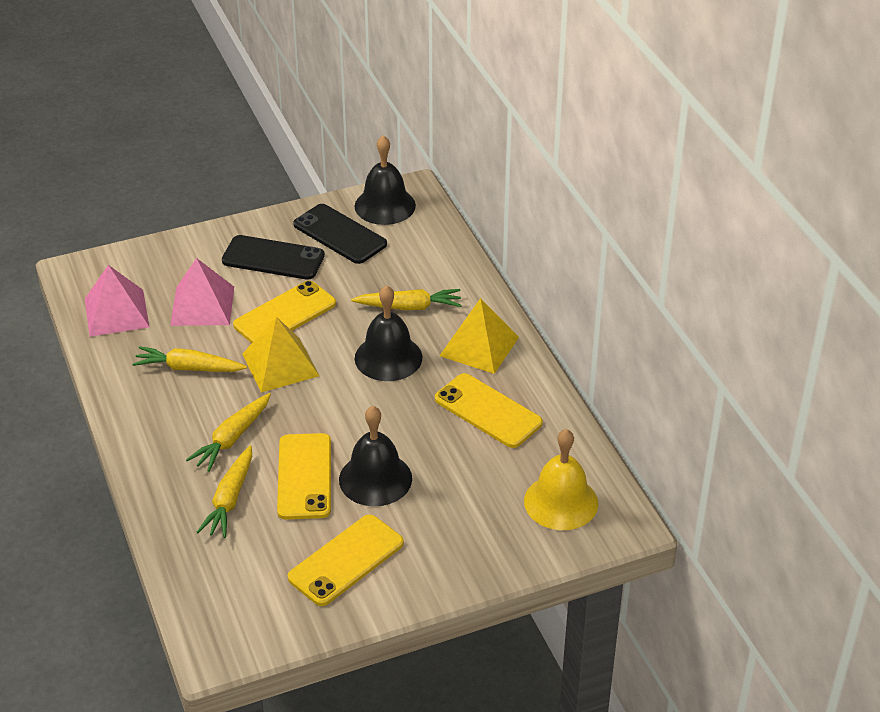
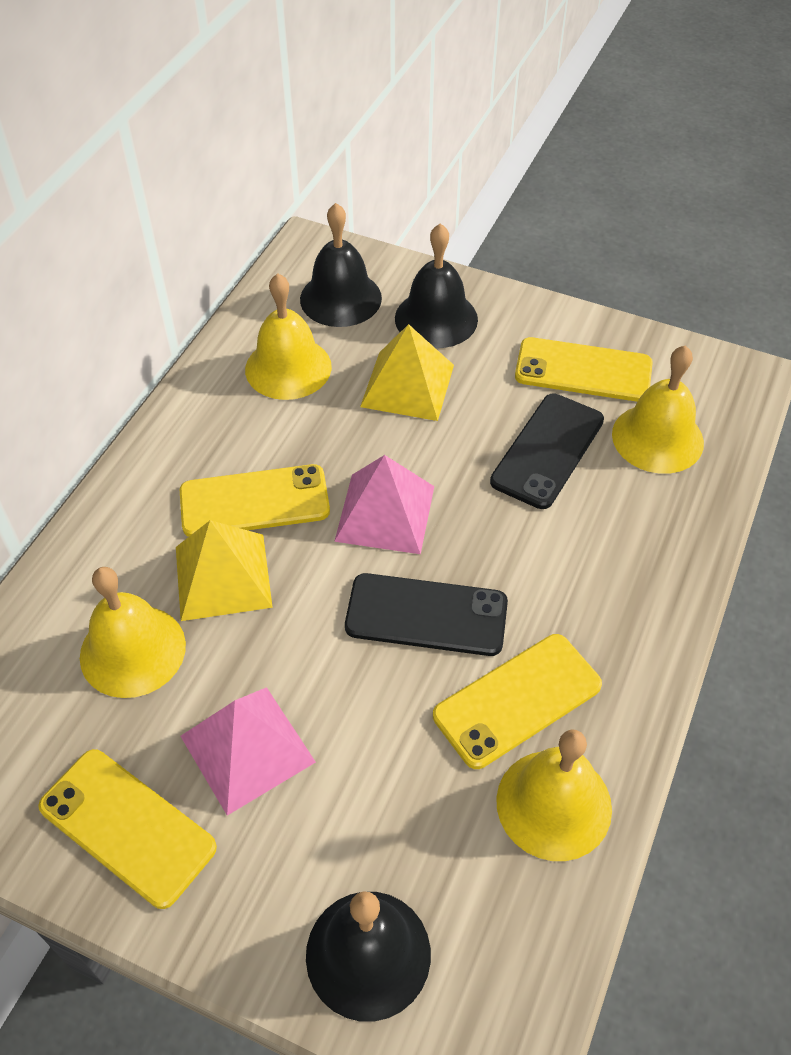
yellow bell: 1 -> 4
yellow carrot: 4 -> 0

